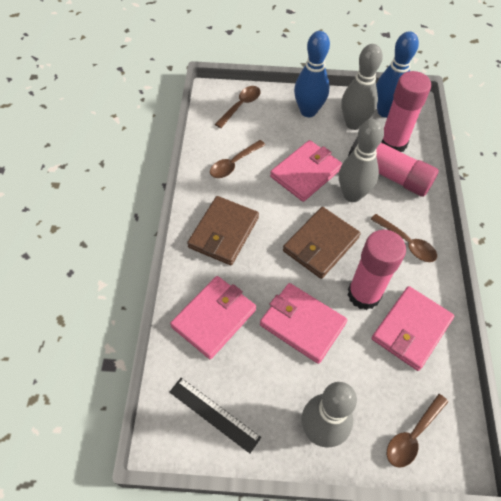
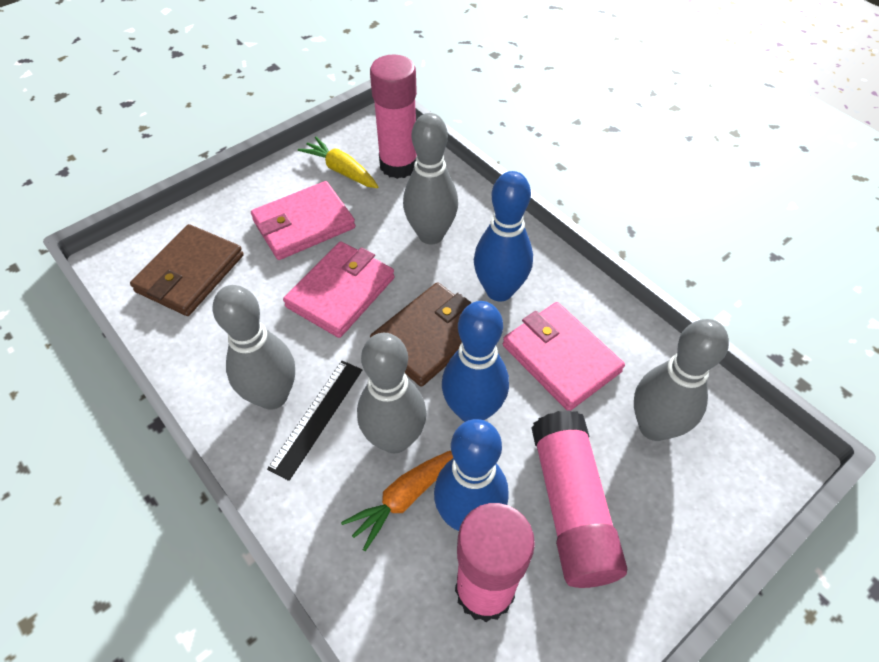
blue bowling pin: 2 -> 3
brown spoon: 4 -> 0
grey bowling pin: 3 -> 4
orange carrot: 0 -> 1
pink wallet: 4 -> 3
yellow carrot: 0 -> 1

